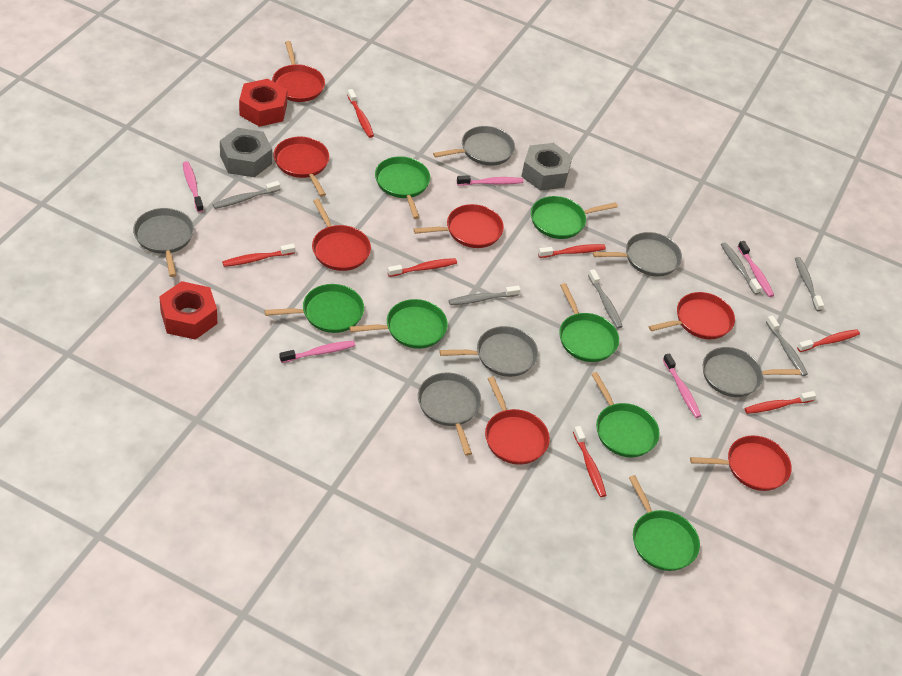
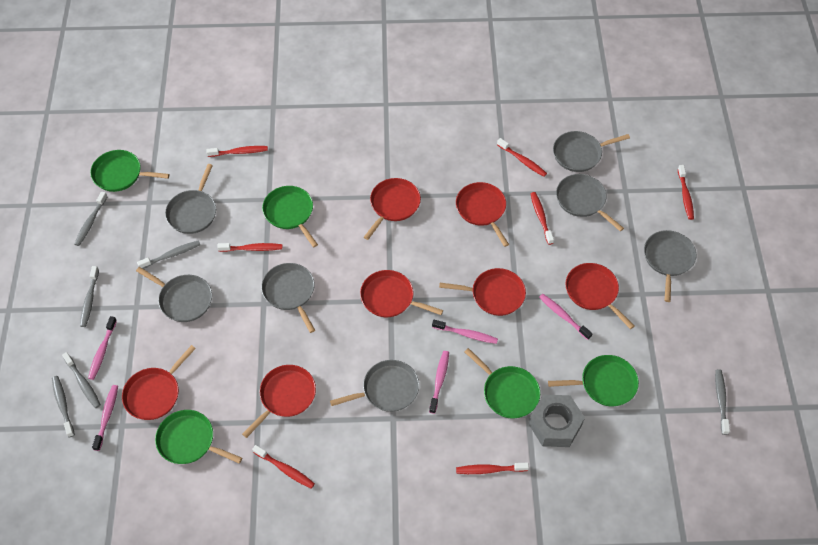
green pan: 7 -> 5
grey nut: 2 -> 1
grey pan: 6 -> 7
red nut: 2 -> 0

